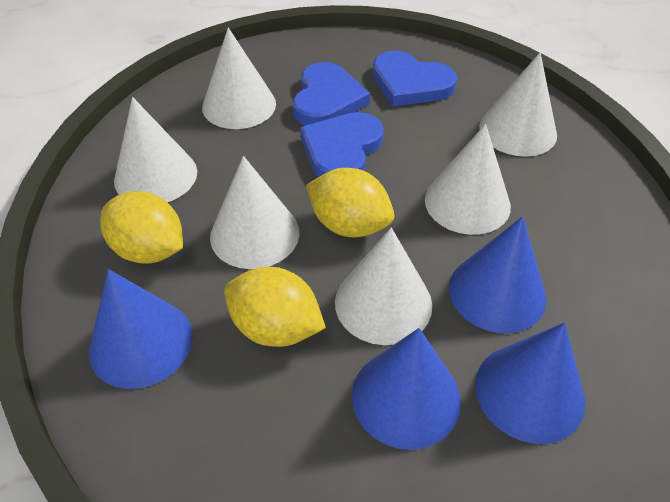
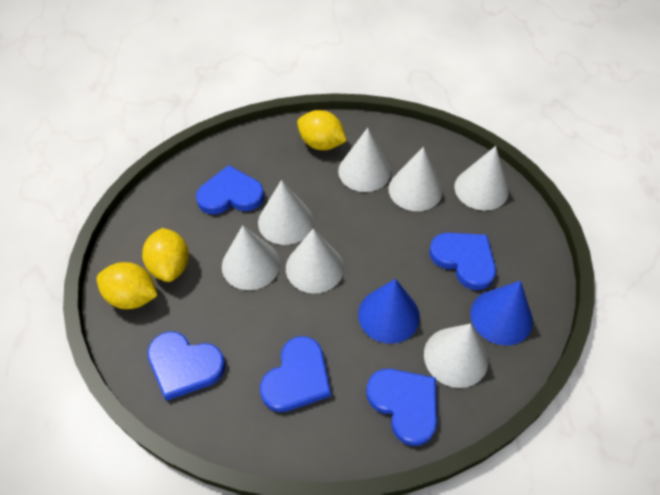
blue cone: 4 -> 2
blue heart: 3 -> 5
white cone: 6 -> 7

